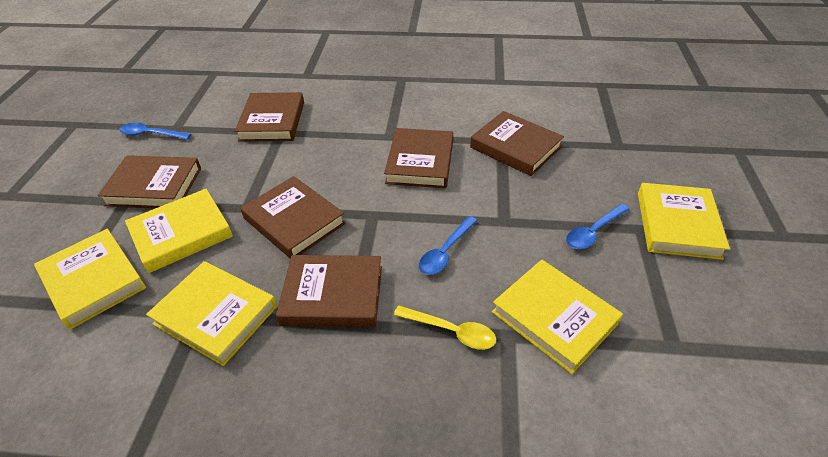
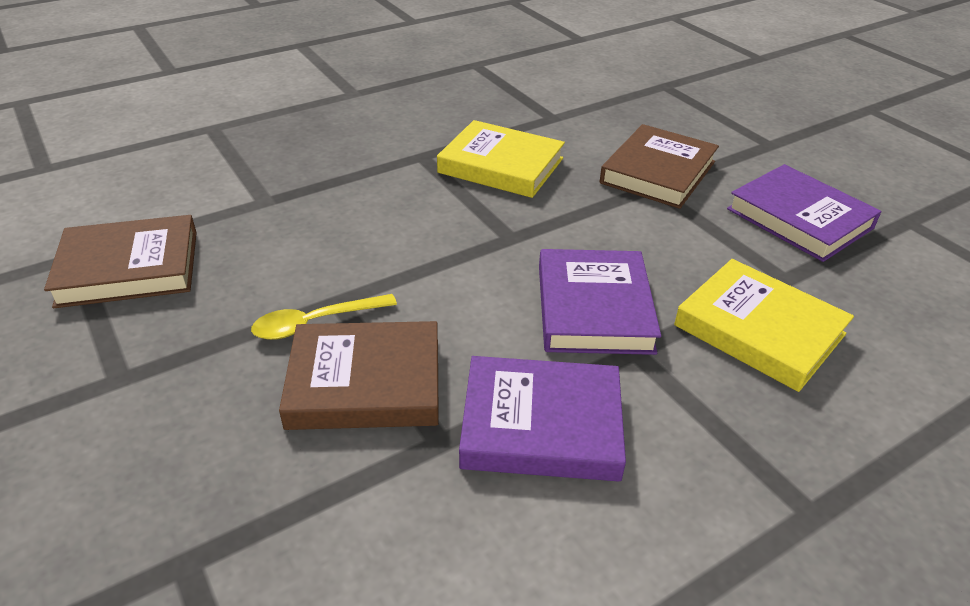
blue spoon: 3 -> 0
brown book: 6 -> 3
purple book: 0 -> 3
yellow book: 5 -> 2

